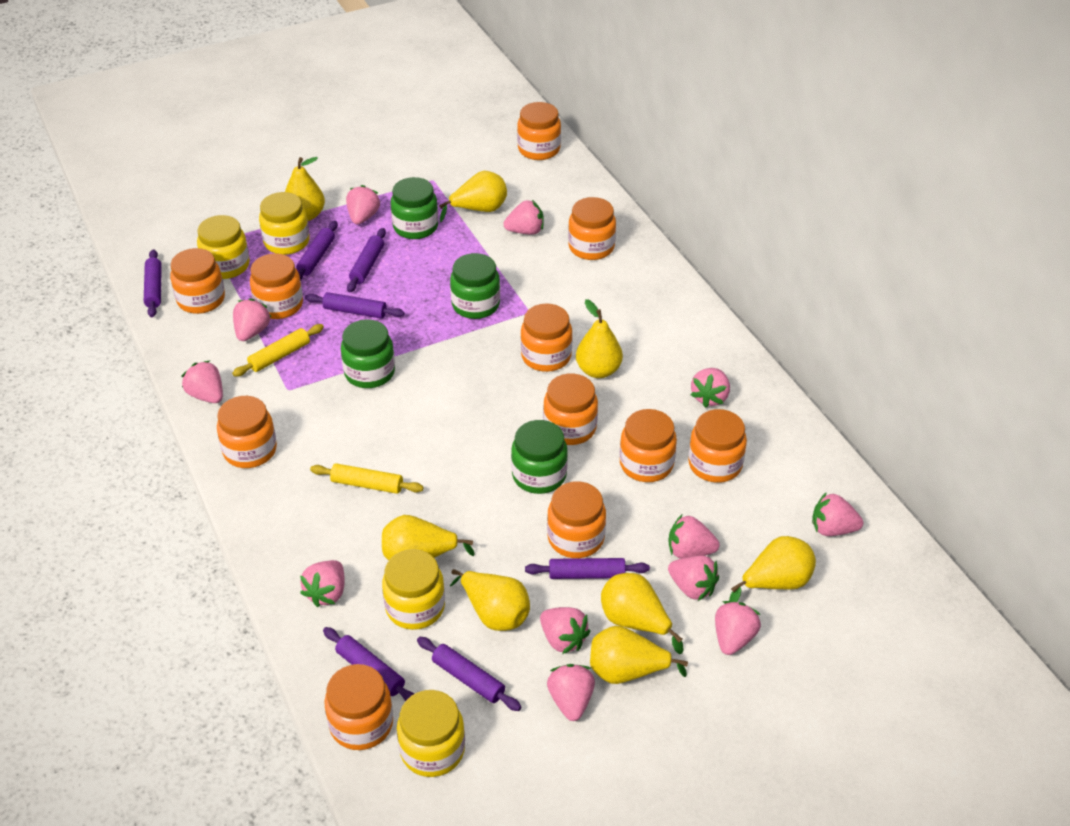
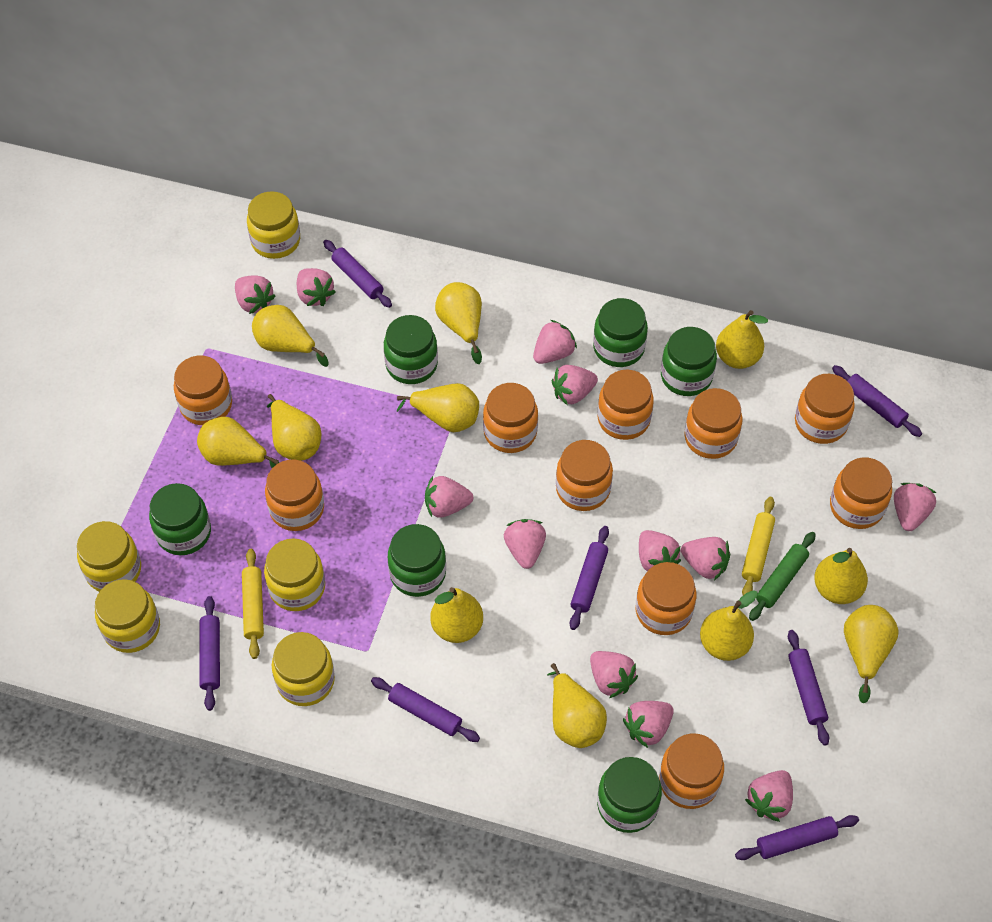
green jar: 4 -> 6
green rolling pin: 0 -> 1
orange jar: 11 -> 10
yellow jar: 4 -> 5
yellow pear: 8 -> 11

